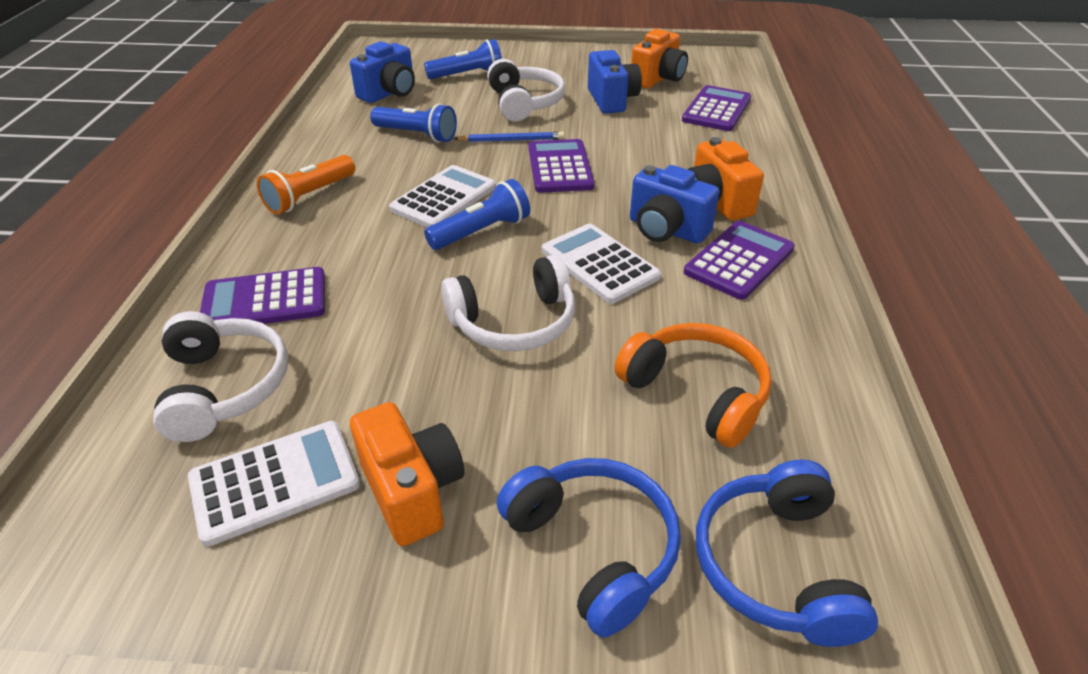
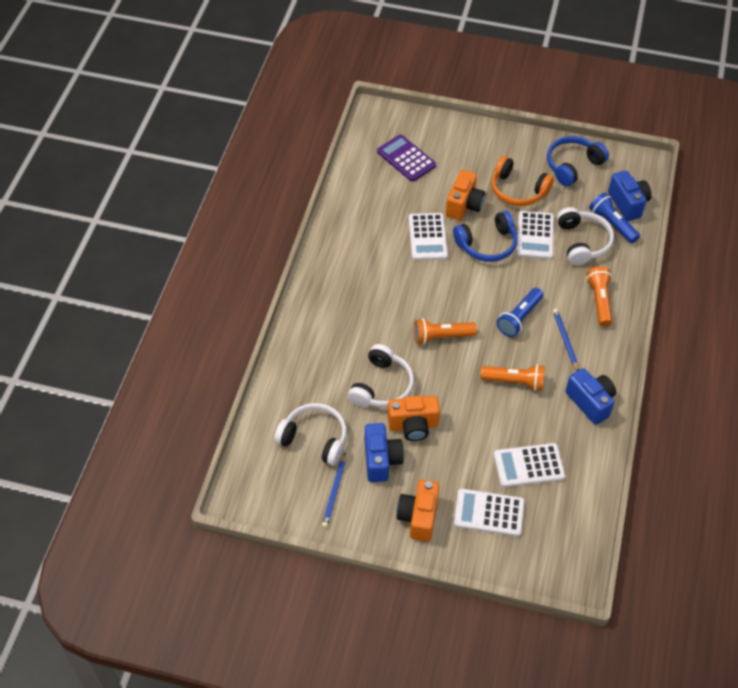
blue flashlight: 3 -> 2
blue pencil: 1 -> 2
orange flashlight: 1 -> 3
purple calculator: 4 -> 1
white calculator: 3 -> 4

